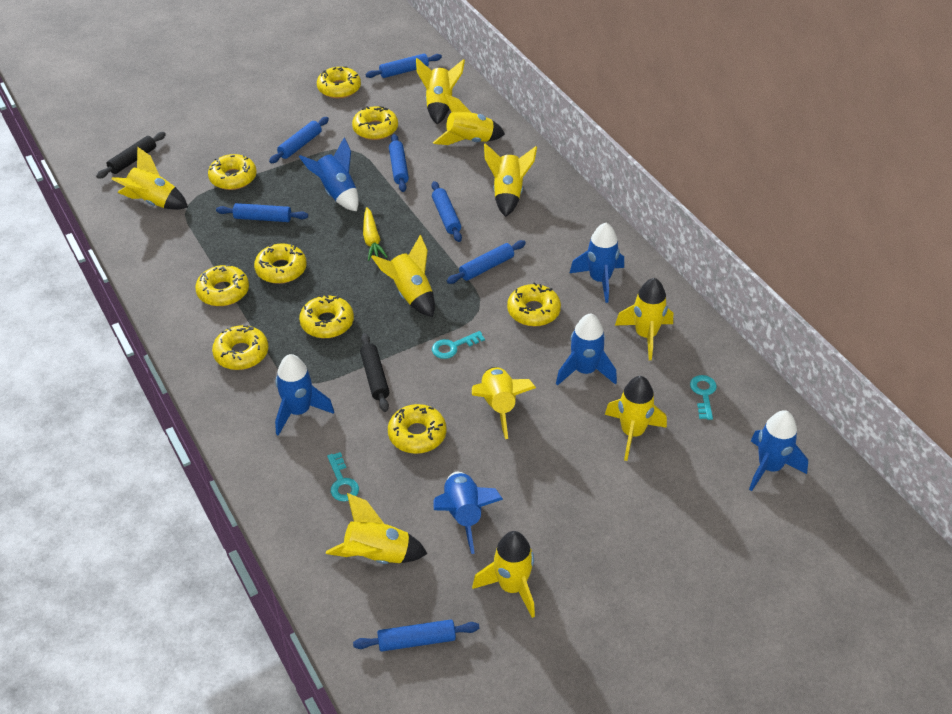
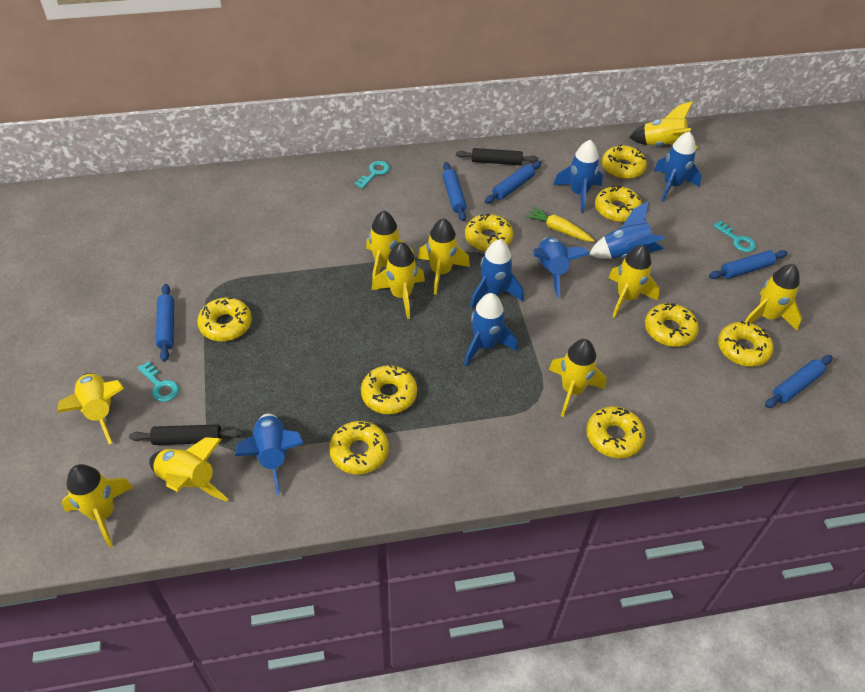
blue rocket: 6 -> 7
blue rolling pin: 7 -> 5

